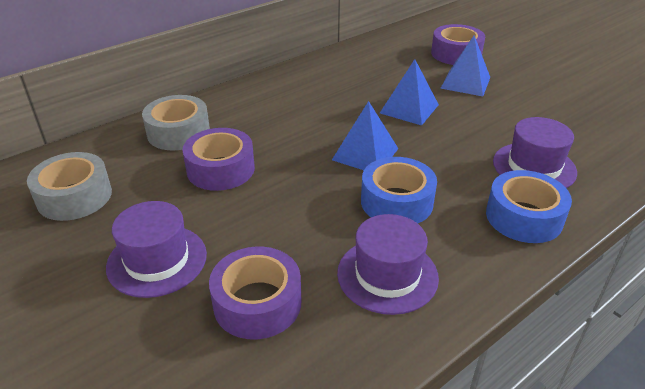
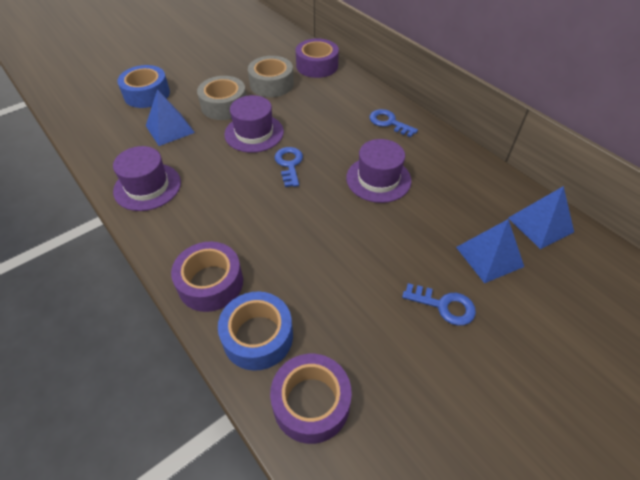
blue key: 0 -> 3

